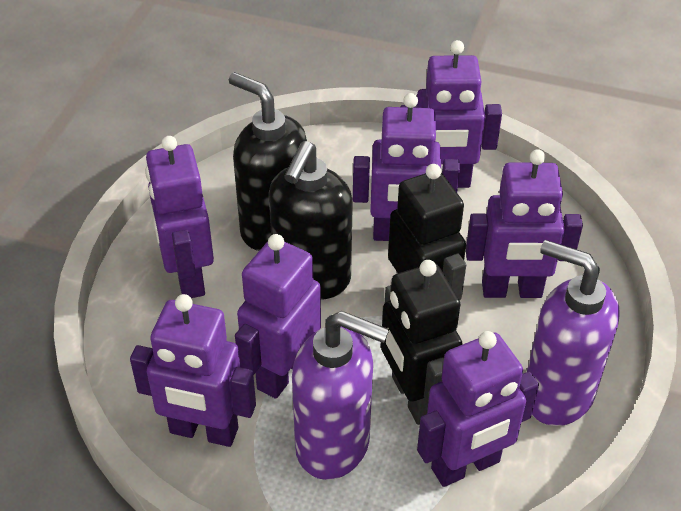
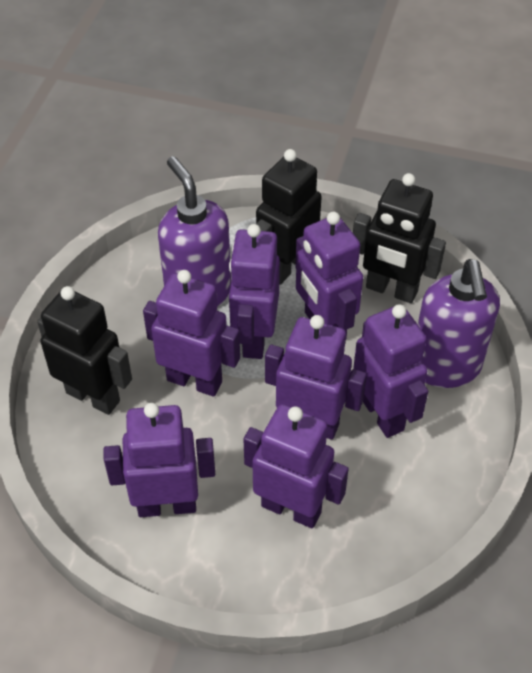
black robot: 2 -> 3
black soap dispenser: 2 -> 0

